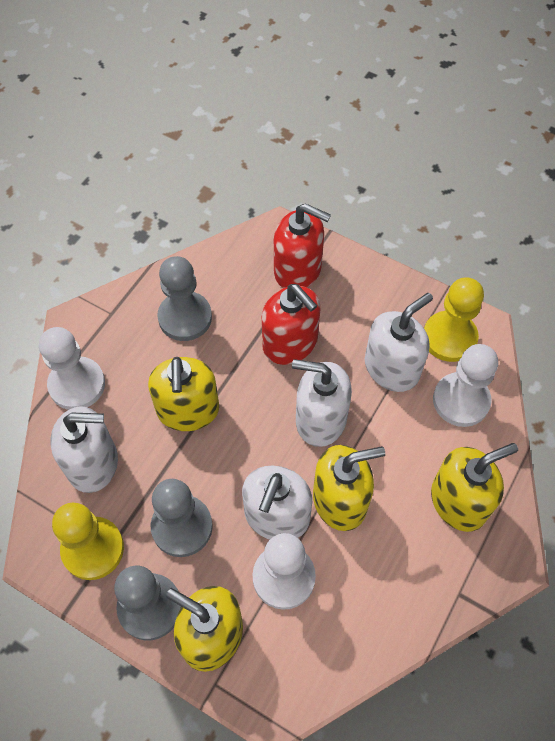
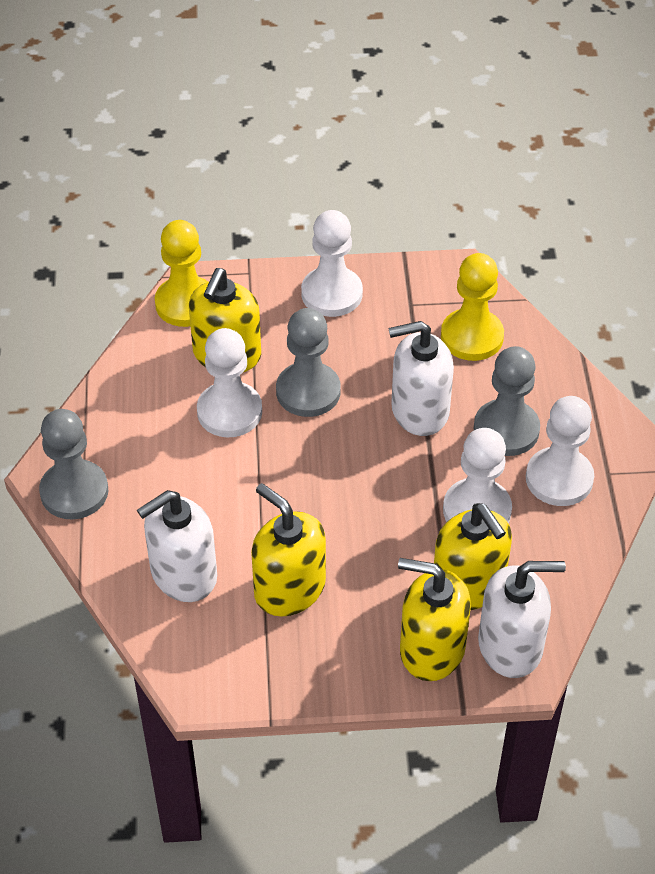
red soap dispenser: 2 -> 0
white pawn: 3 -> 4
white soap dispenser: 4 -> 3

